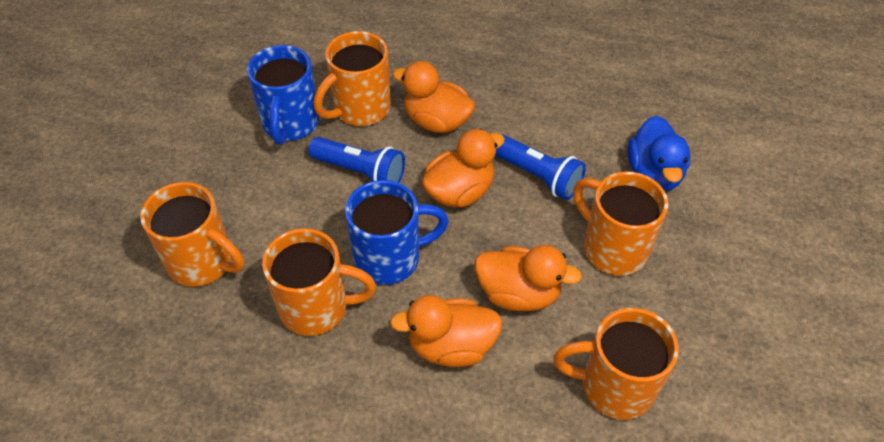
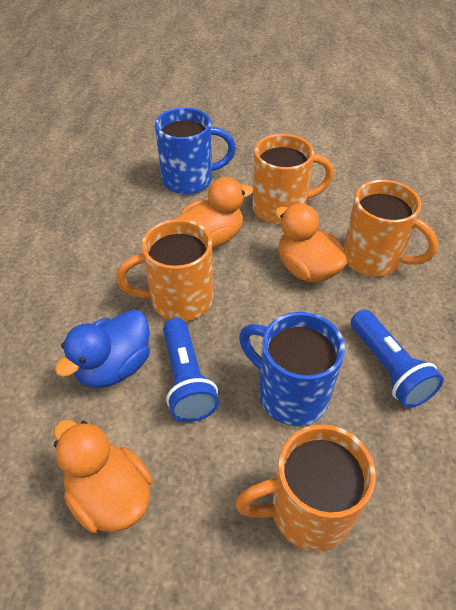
orange duck: 4 -> 3
orange mug: 5 -> 4

